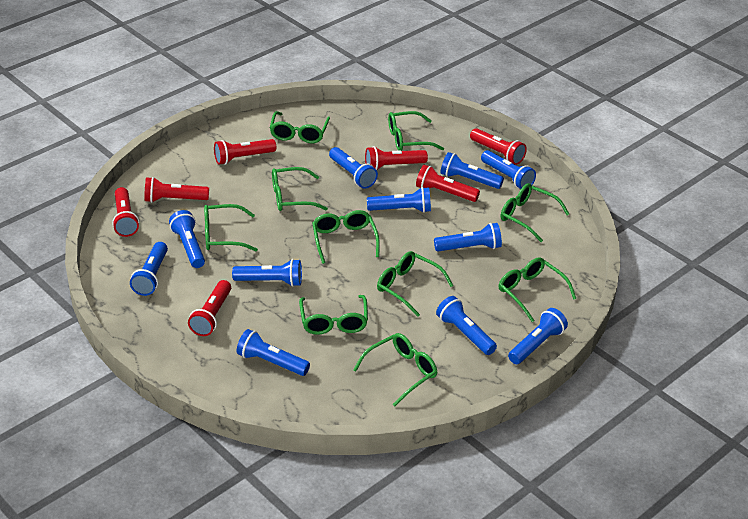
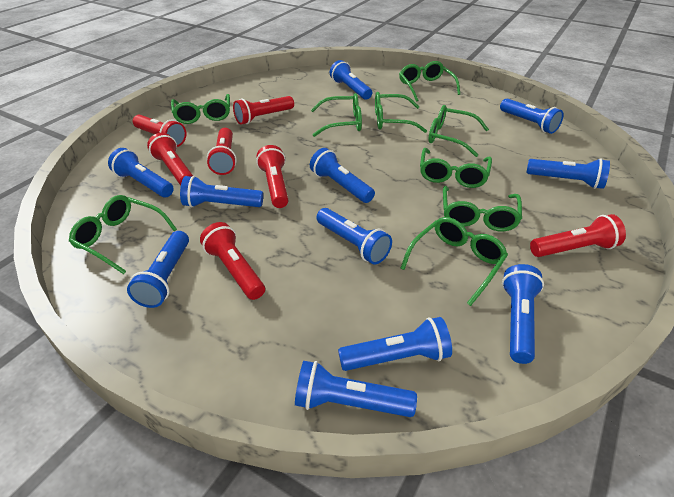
green glasses: 10 -> 9

